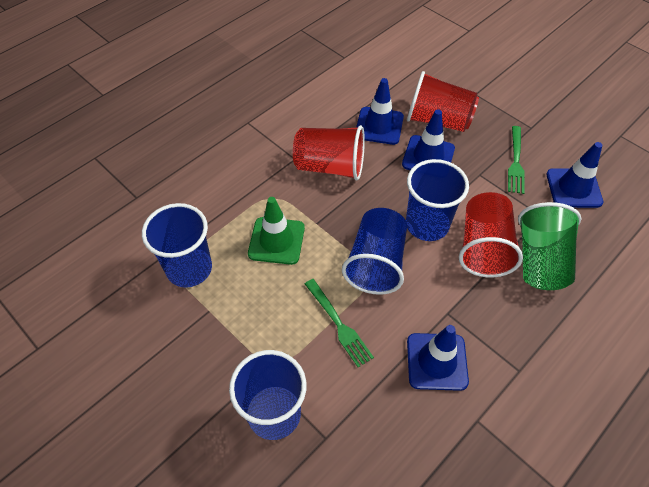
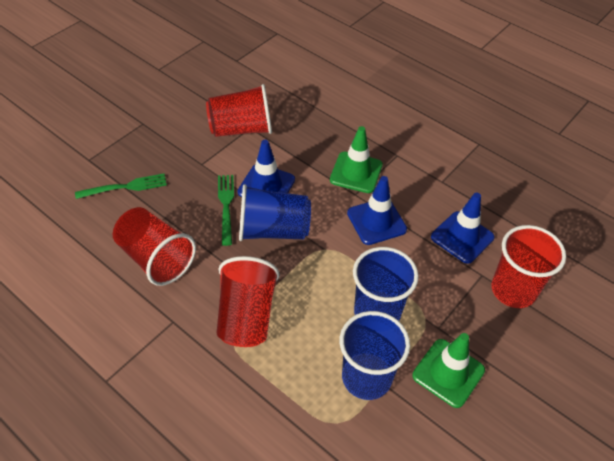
blue cup: 4 -> 3
blue traffic cone: 4 -> 3
green cup: 1 -> 0
green traffic cone: 1 -> 2
red cup: 3 -> 4

